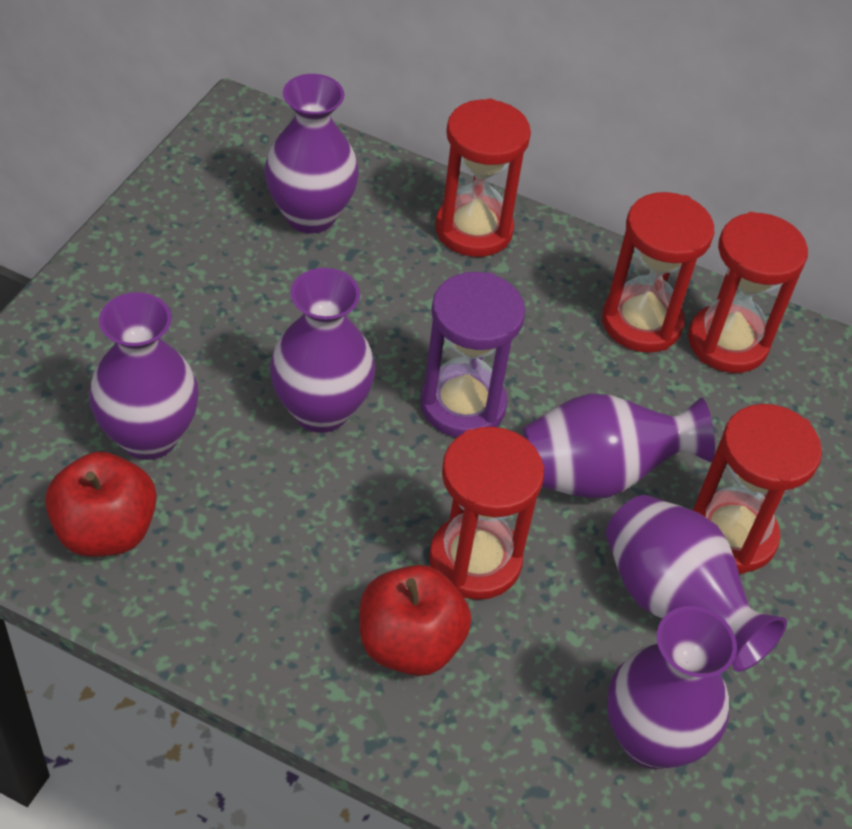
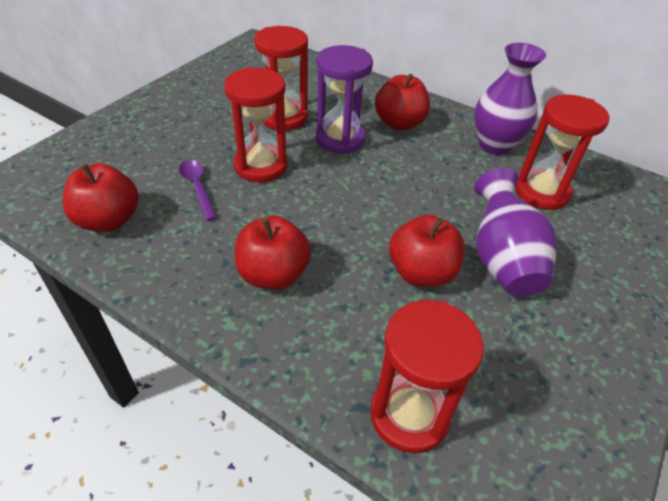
purple spoon: 0 -> 1
purple vase: 6 -> 2
red apple: 2 -> 4
red hourglass: 5 -> 4

